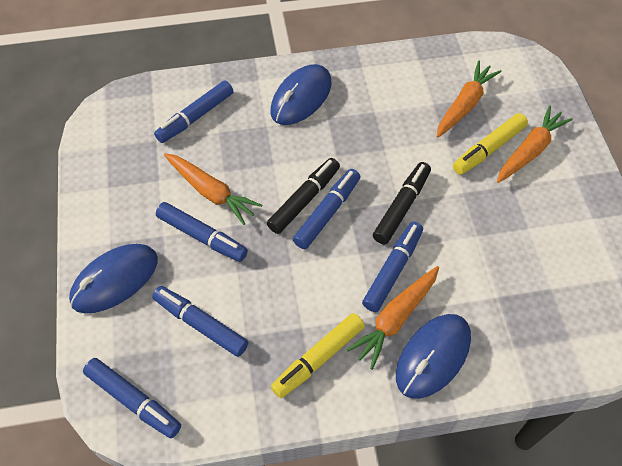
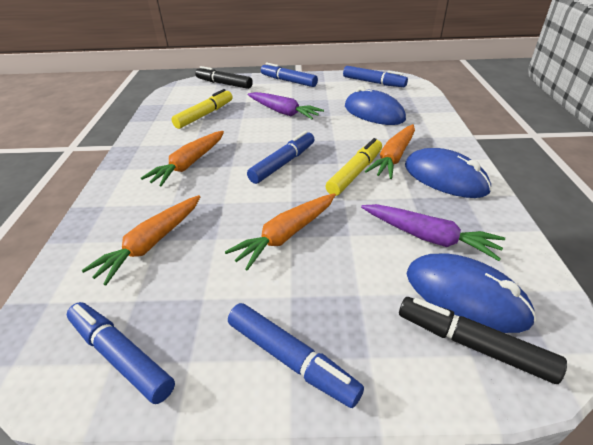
blue marker: 6 -> 5
purple carrot: 0 -> 2

